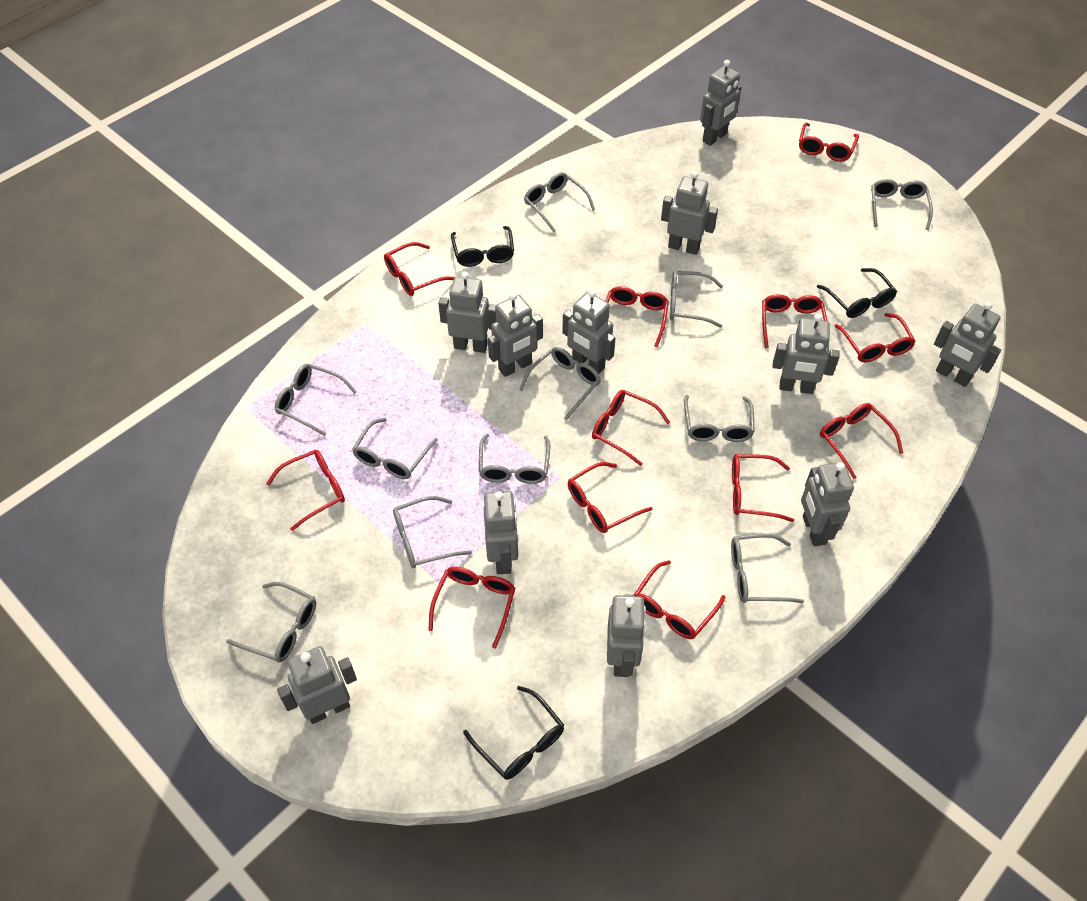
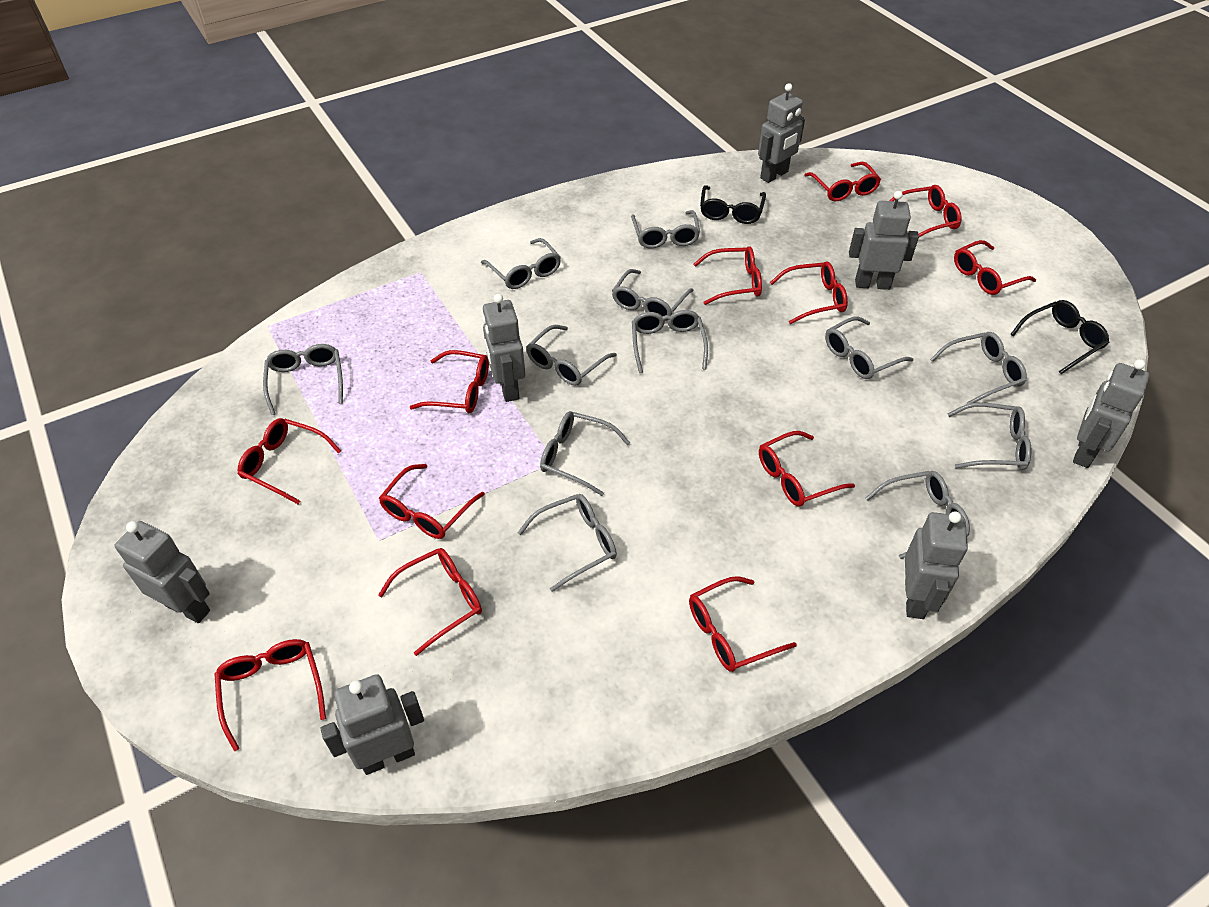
black glasses: 3 -> 2
grey glasses: 11 -> 12
grey robot: 11 -> 7

